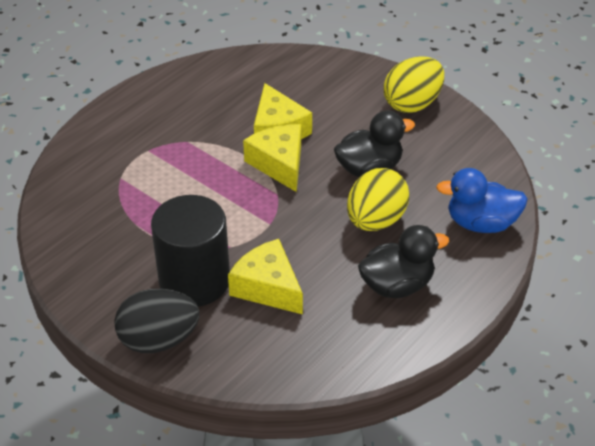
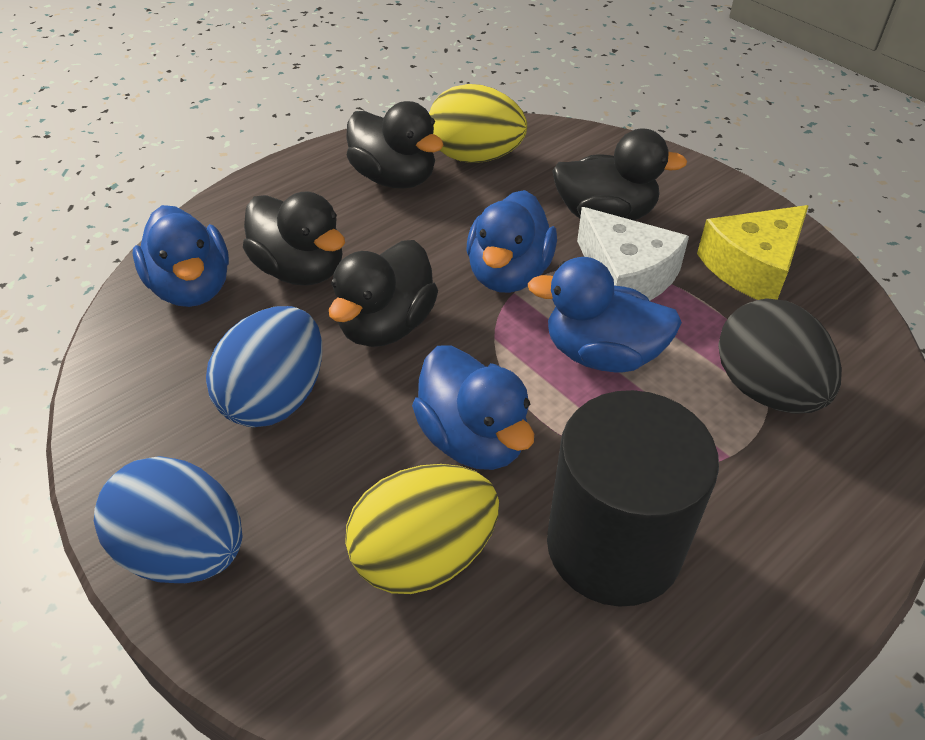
black duck: 2 -> 4
blue duck: 1 -> 4
blue egg: 0 -> 2
white cheese: 0 -> 1
yellow cheese: 3 -> 1

